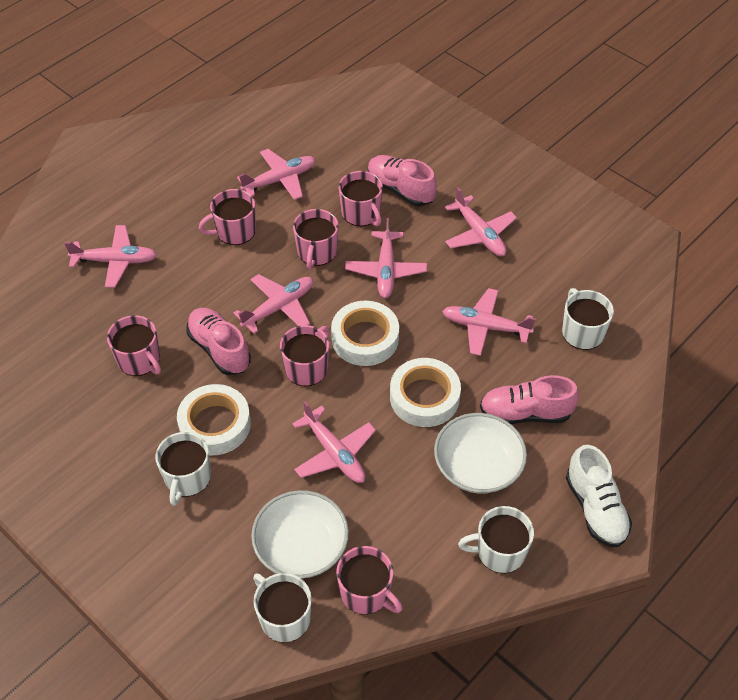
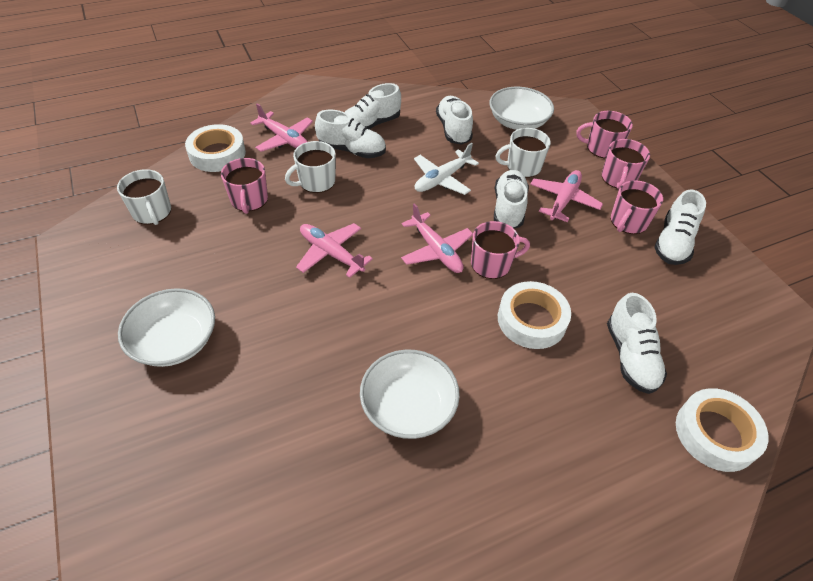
pink mug: 6 -> 5
pink plane: 7 -> 4
pink shoe: 3 -> 0
white bowl: 2 -> 3
white mug: 4 -> 3
white plane: 0 -> 1
white shoe: 1 -> 6

